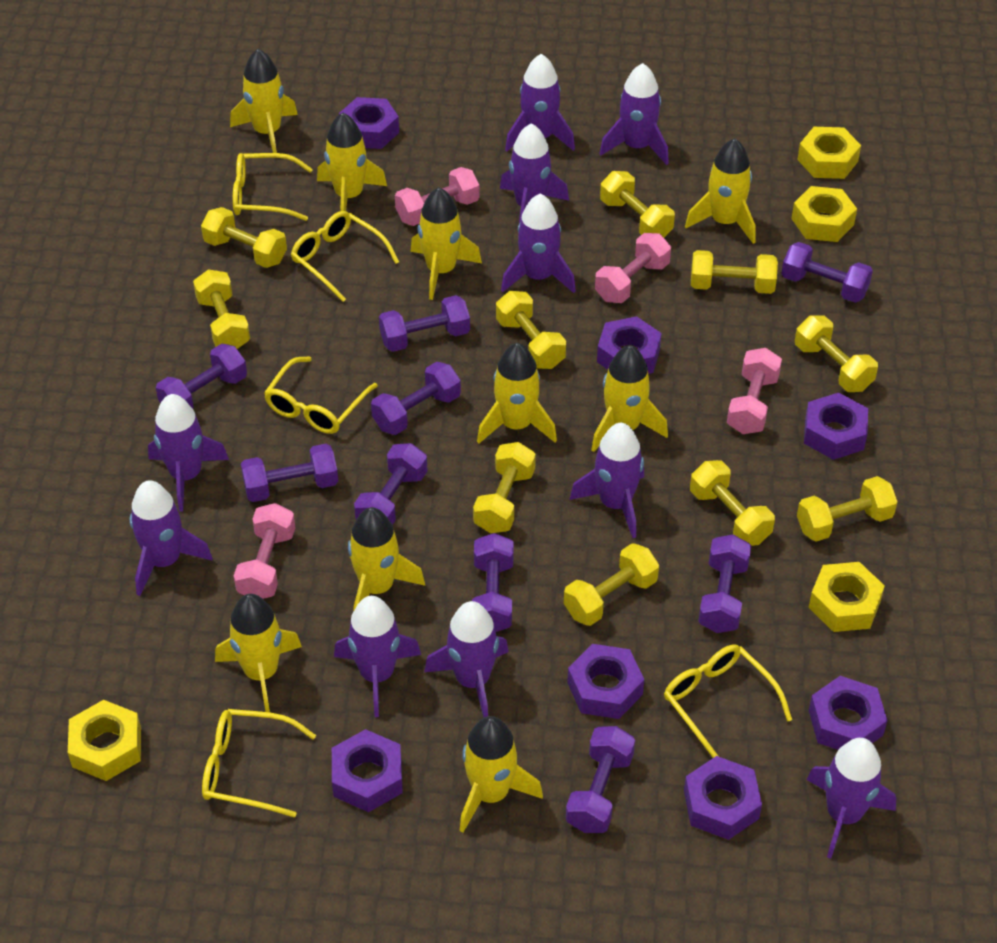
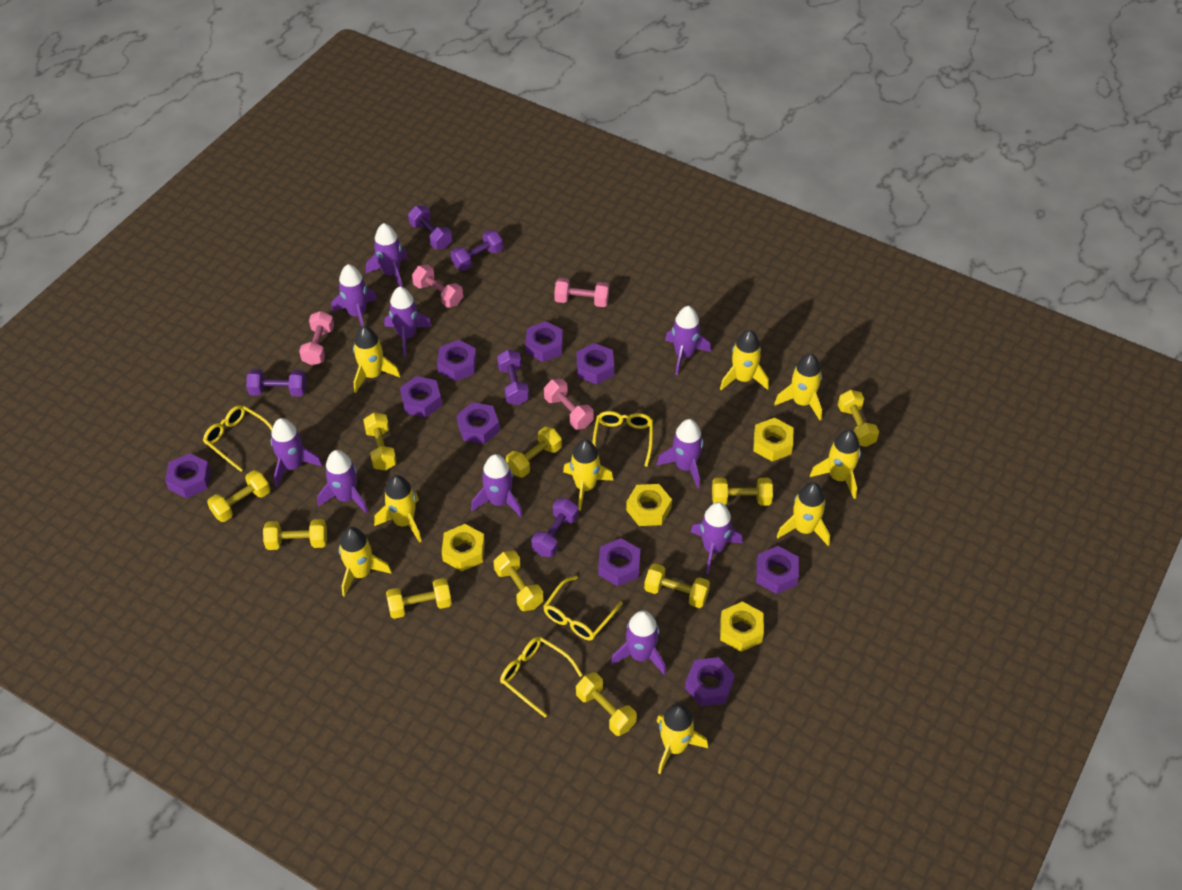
purple dumbbell: 9 -> 5
purple nut: 7 -> 9
yellow glasses: 5 -> 4

